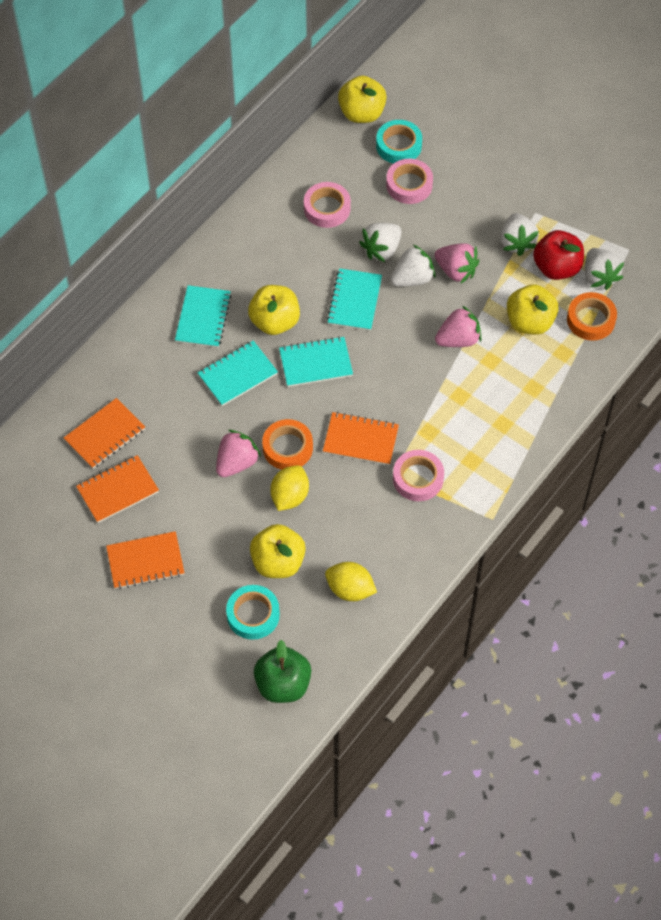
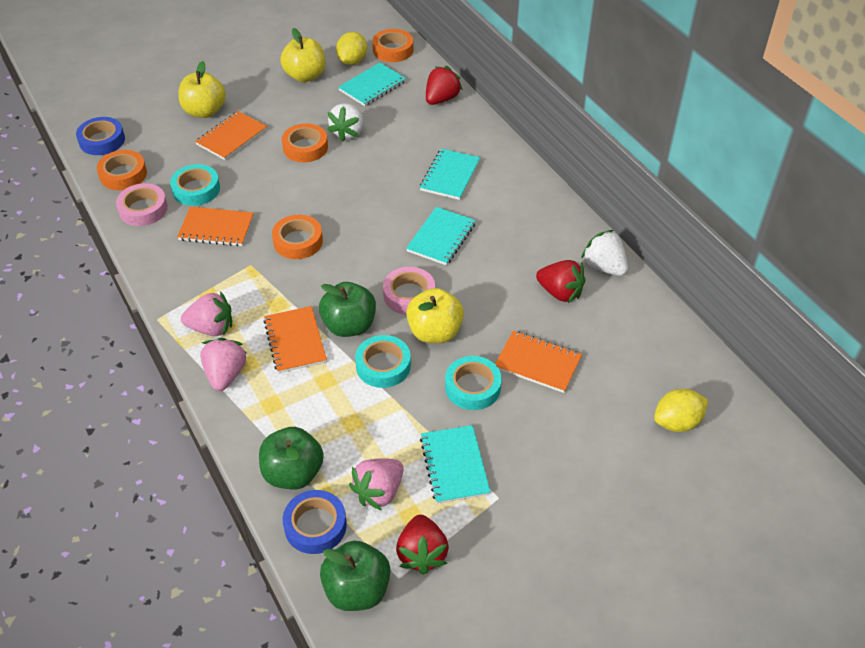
blue tape: 0 -> 2
green apple: 1 -> 3
orange tape: 2 -> 4
pink tape: 3 -> 2
red apple: 1 -> 0
red strawberry: 0 -> 3
turquoise tape: 2 -> 3
white strawberry: 4 -> 2
yellow apple: 4 -> 3

